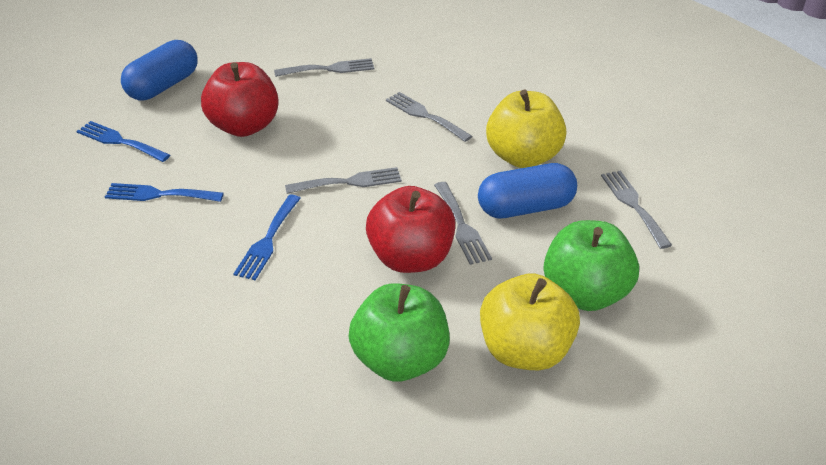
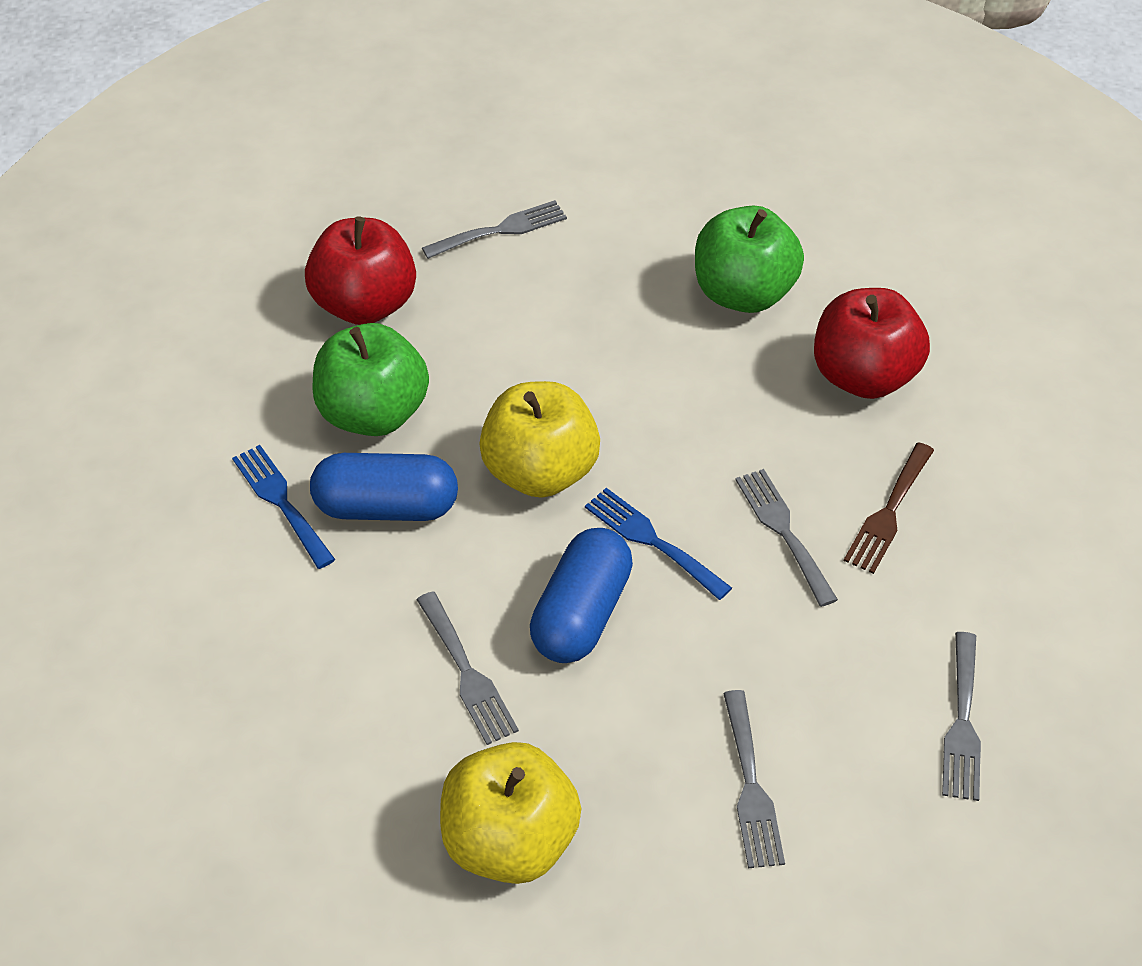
blue fork: 3 -> 2
brown fork: 0 -> 1

